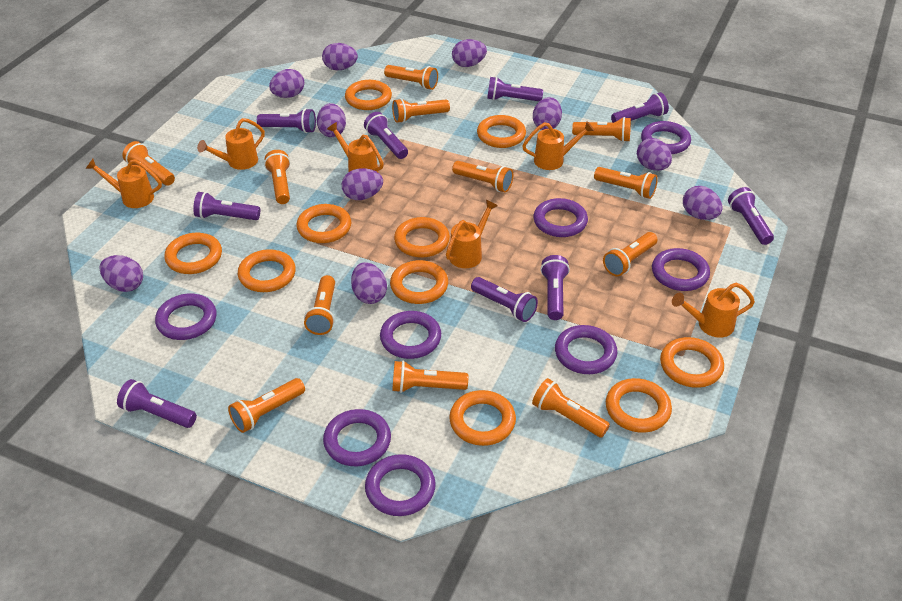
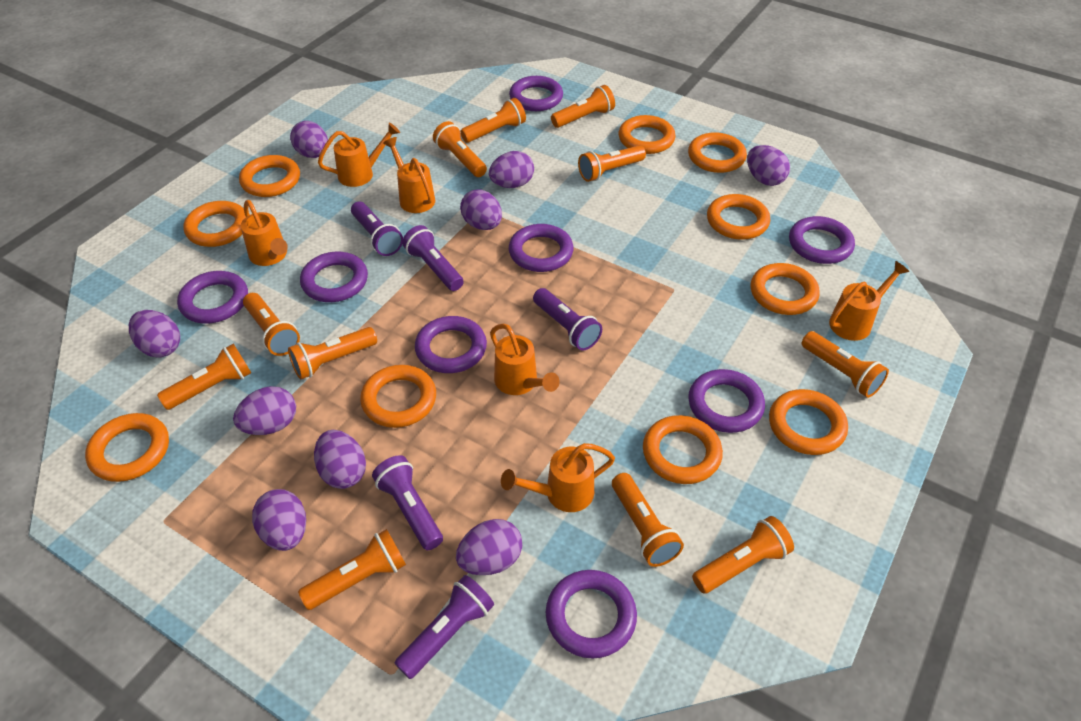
orange flashlight: 12 -> 11
purple egg: 10 -> 9
purple flashlight: 9 -> 5

